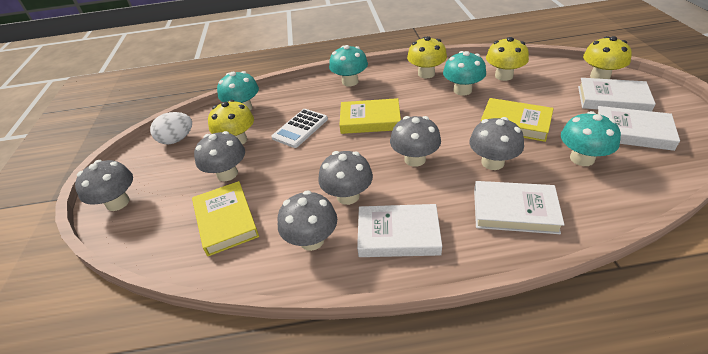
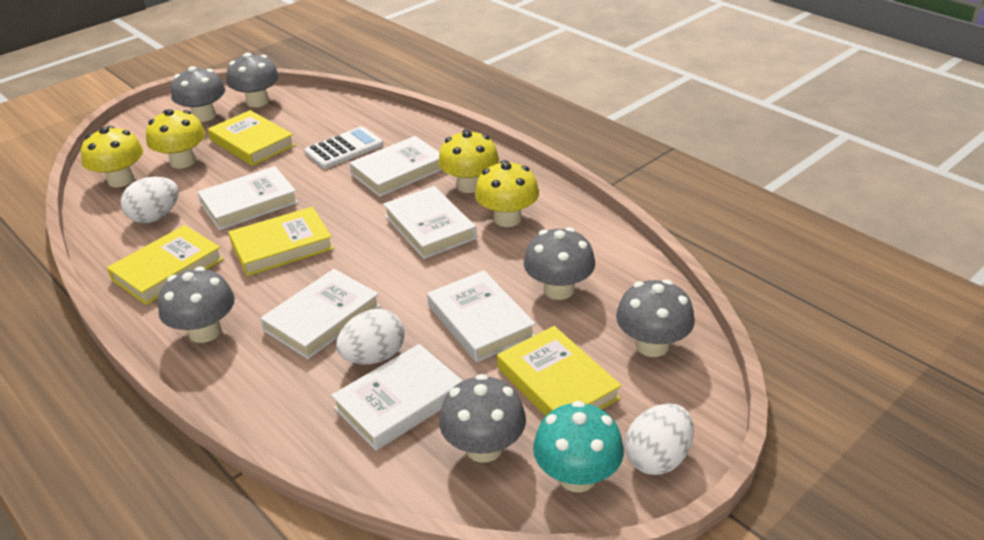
turquoise mushroom: 4 -> 1
white book: 4 -> 6
white egg: 1 -> 3
yellow book: 3 -> 4

